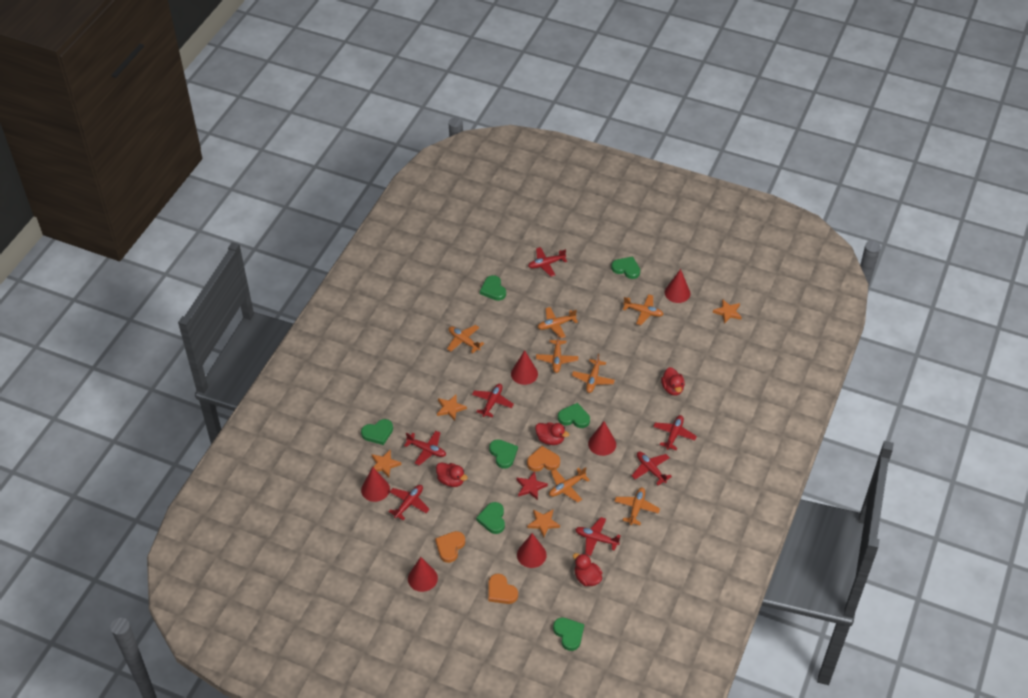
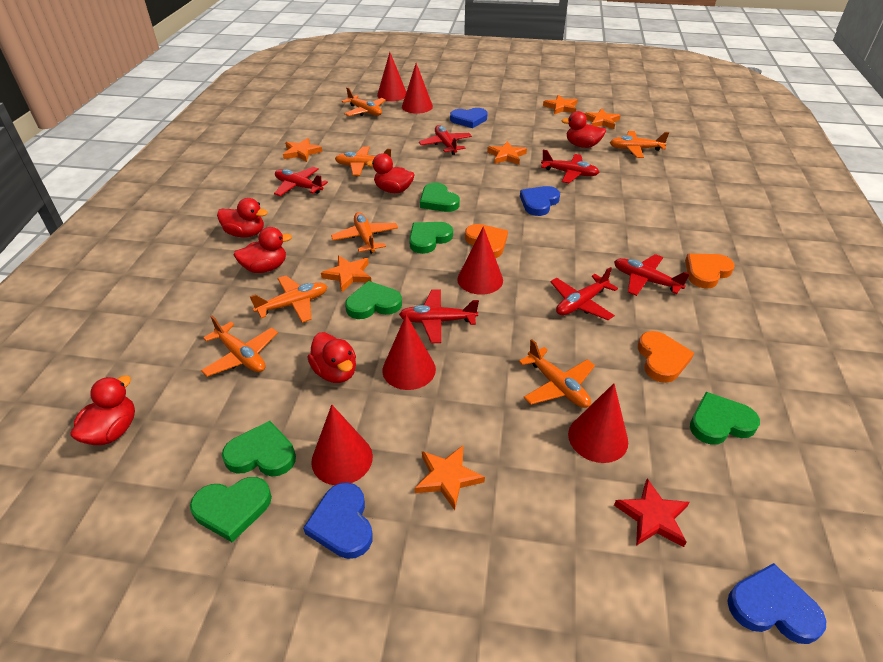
blue heart: 0 -> 4
green heart: 7 -> 6
orange star: 4 -> 6
red duck: 4 -> 6
red plane: 7 -> 6

